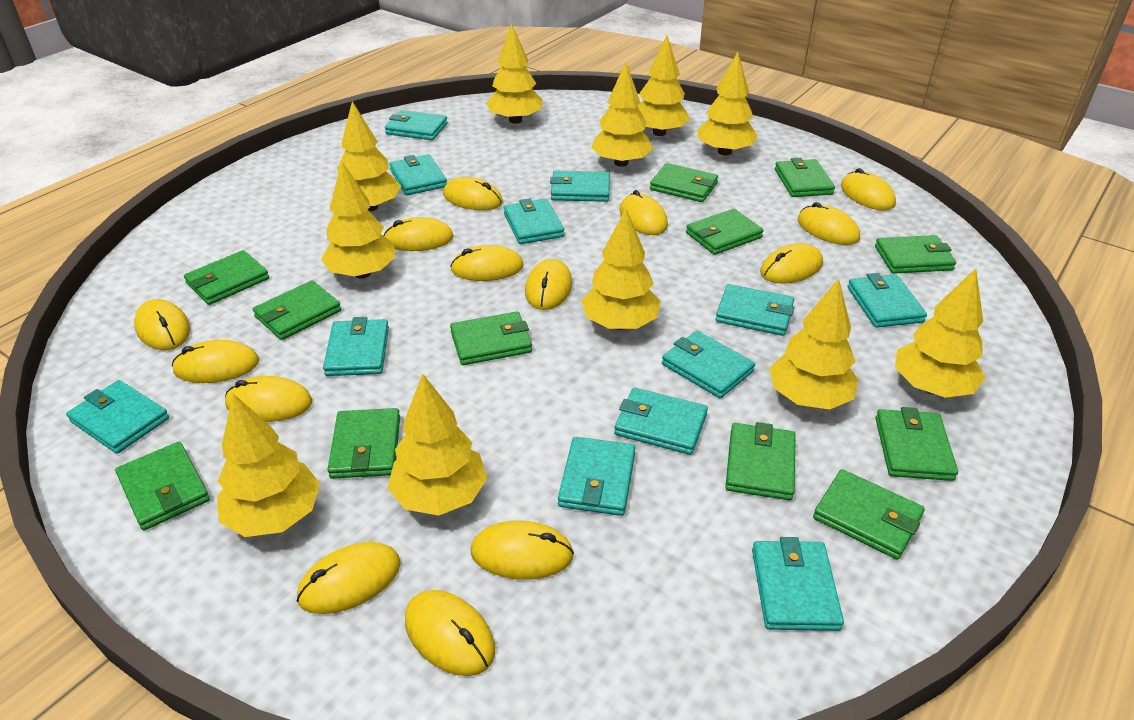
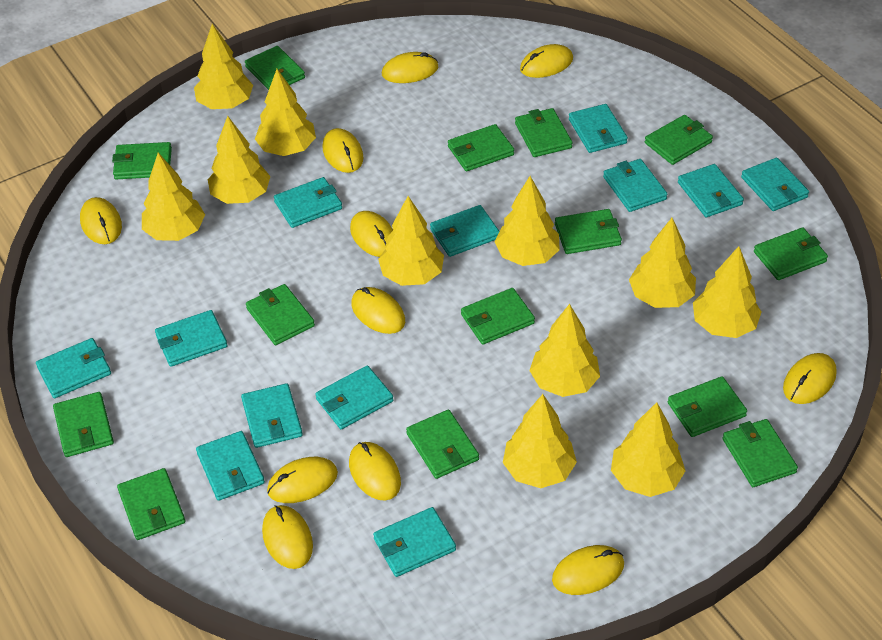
green wallet: 12 -> 14
yellow mouse: 14 -> 11

